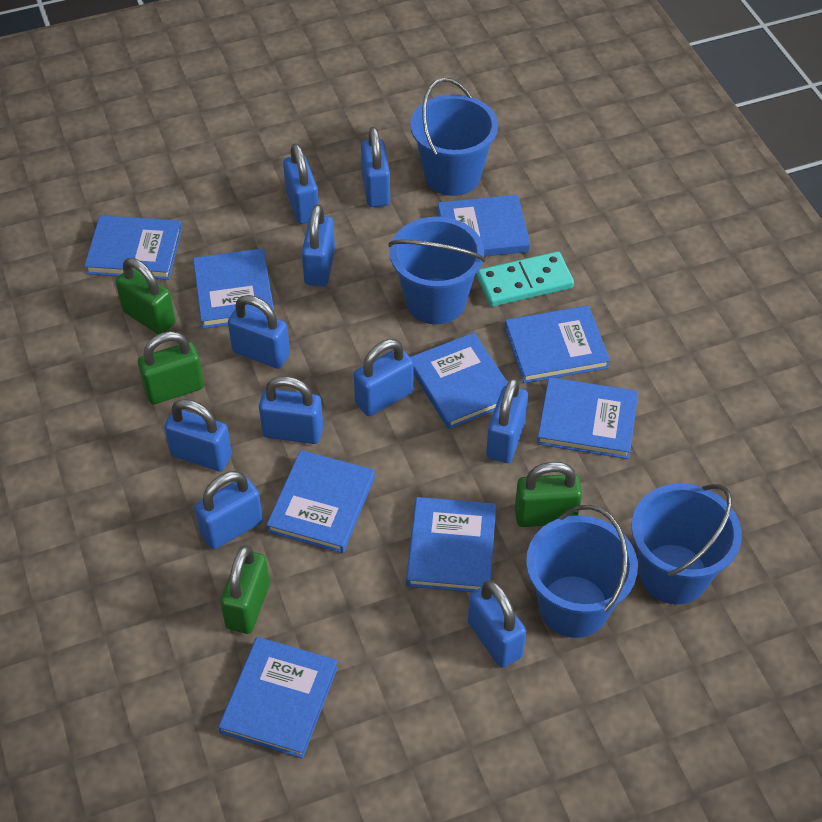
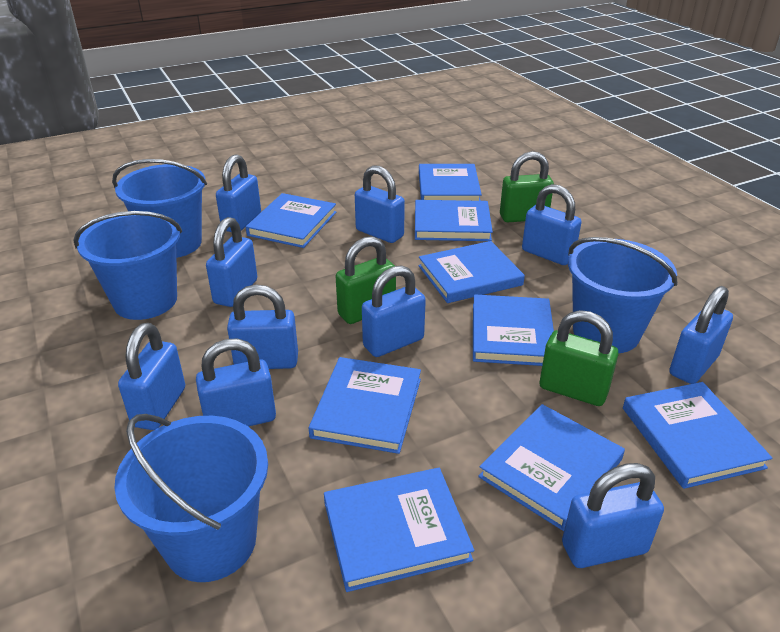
green padlock: 4 -> 3
turquoise domino: 1 -> 0

